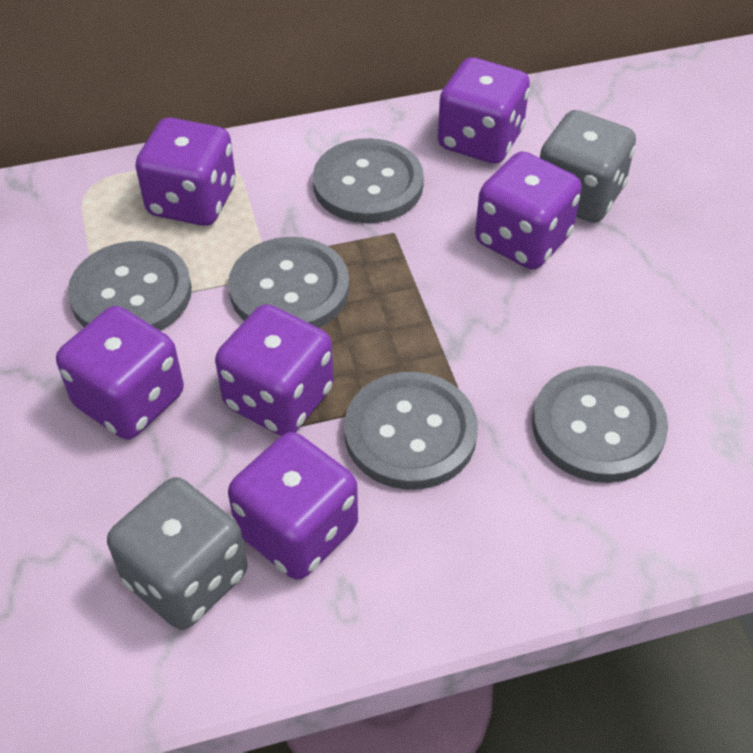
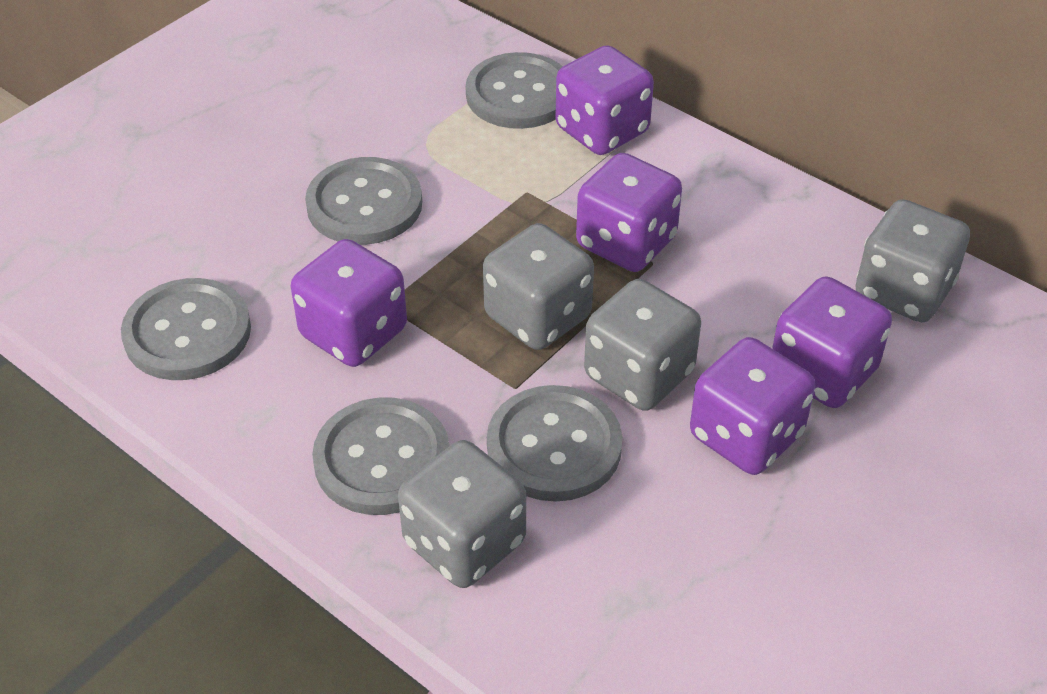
grey dice: 2 -> 4
purple dice: 6 -> 5

